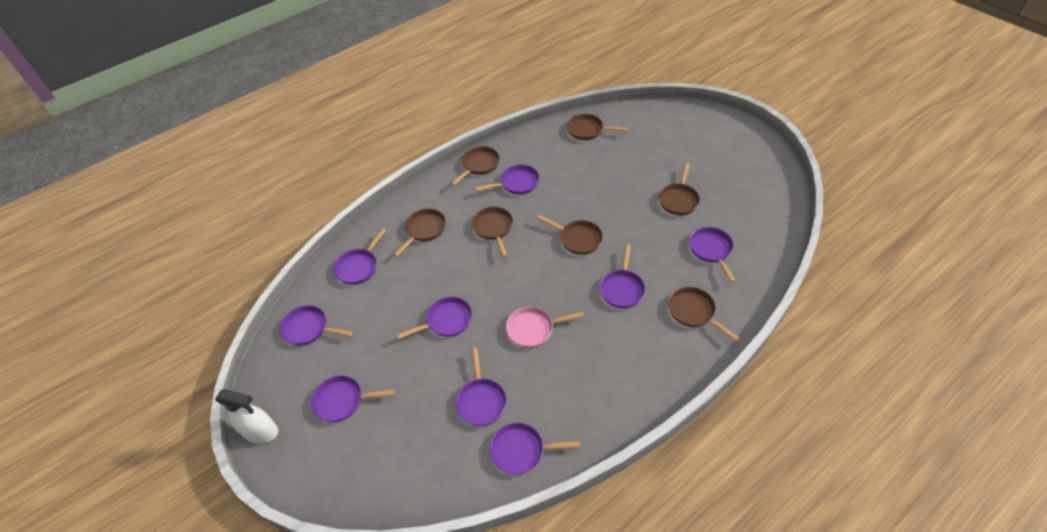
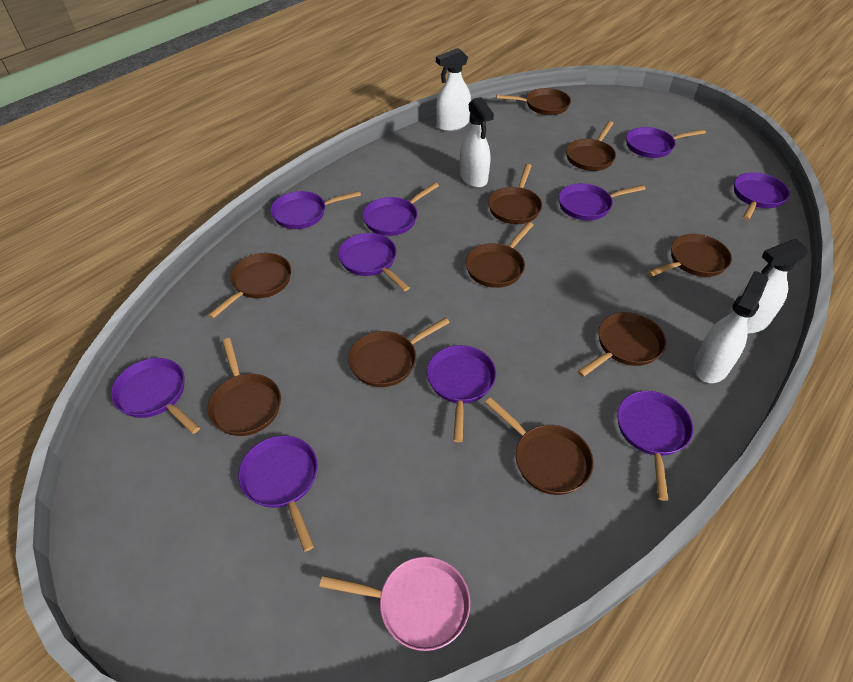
brown pan: 7 -> 10
purple pan: 9 -> 10
white spray bottle: 1 -> 4

